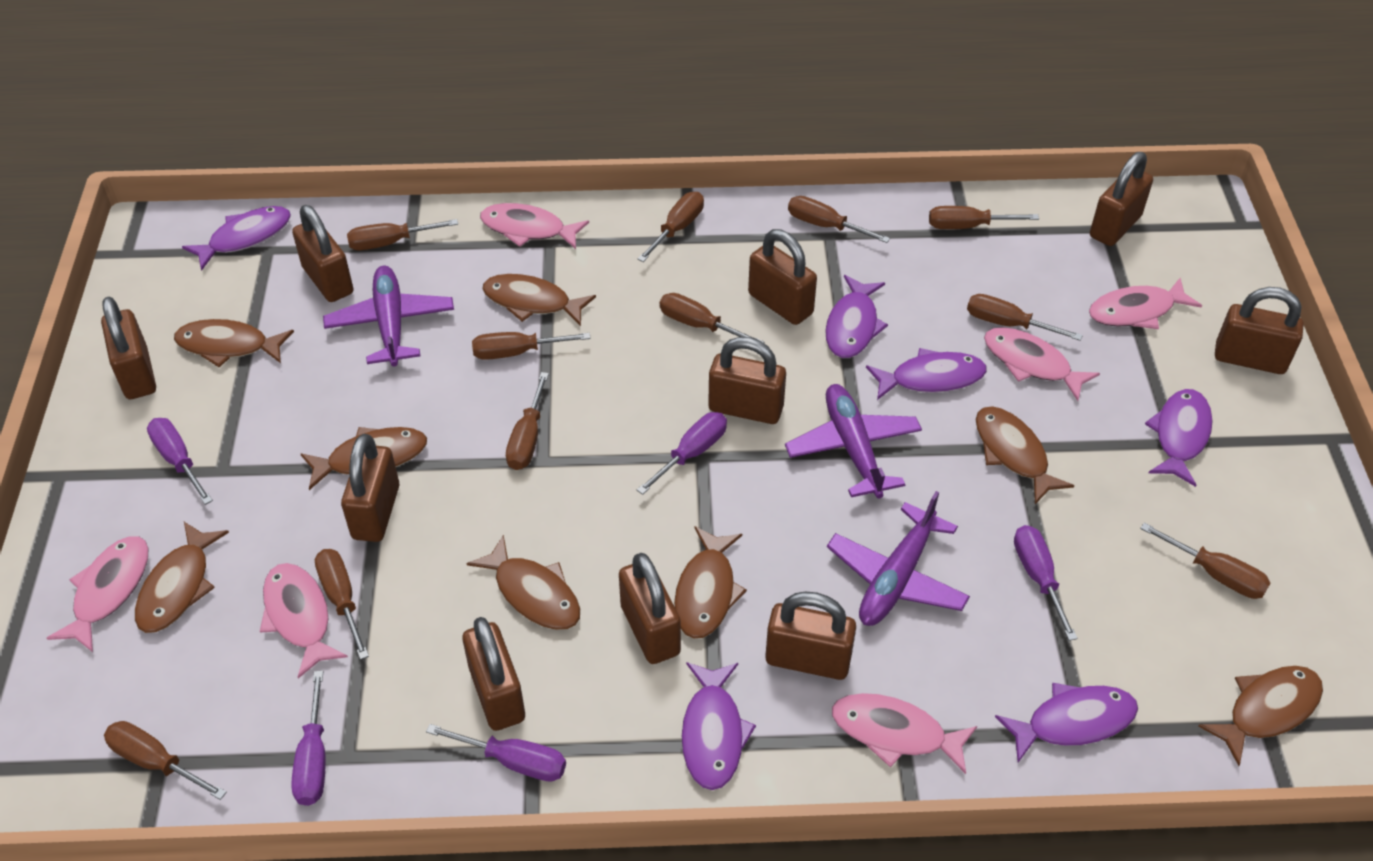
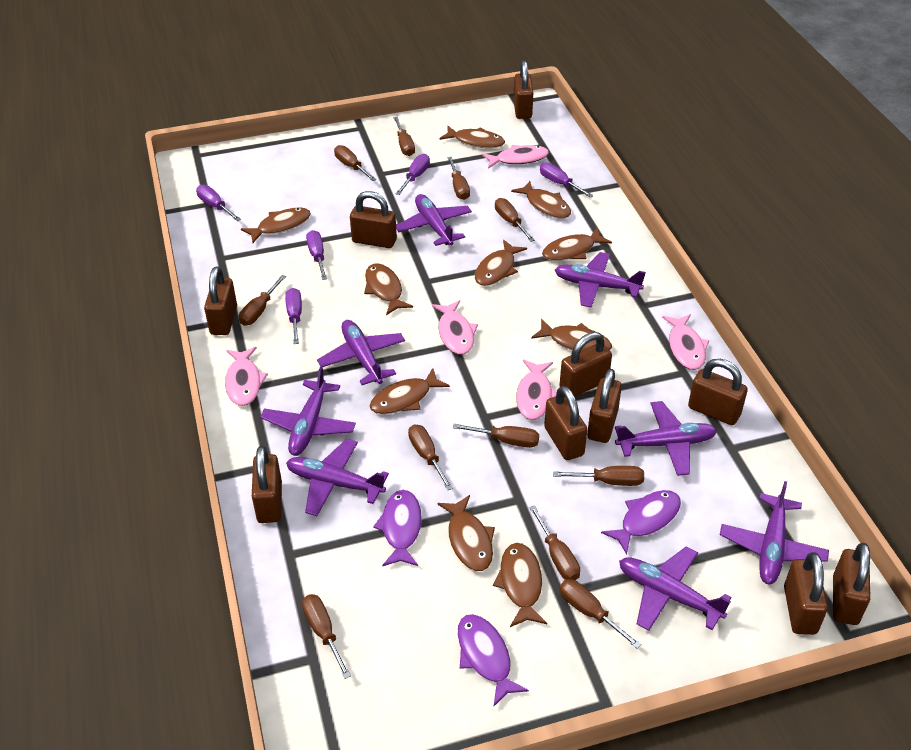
brown fish: 8 -> 10
pink fish: 6 -> 5
purple fish: 6 -> 3
purple plane: 3 -> 8

